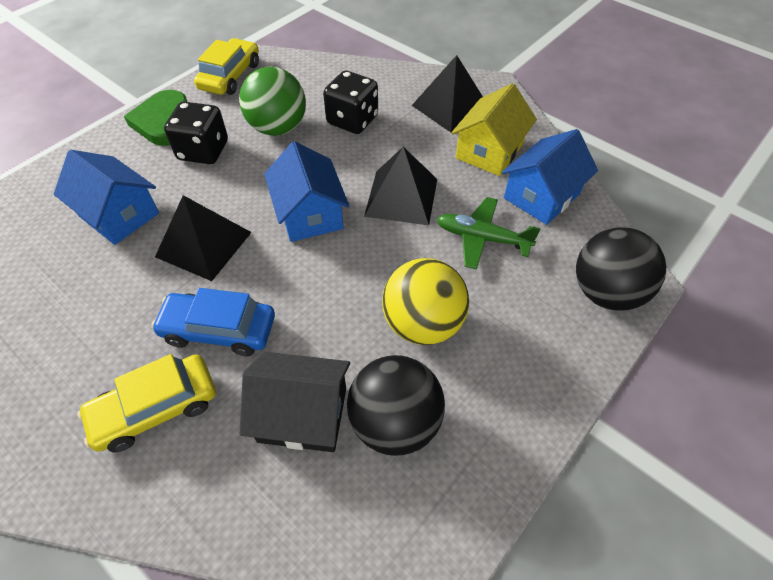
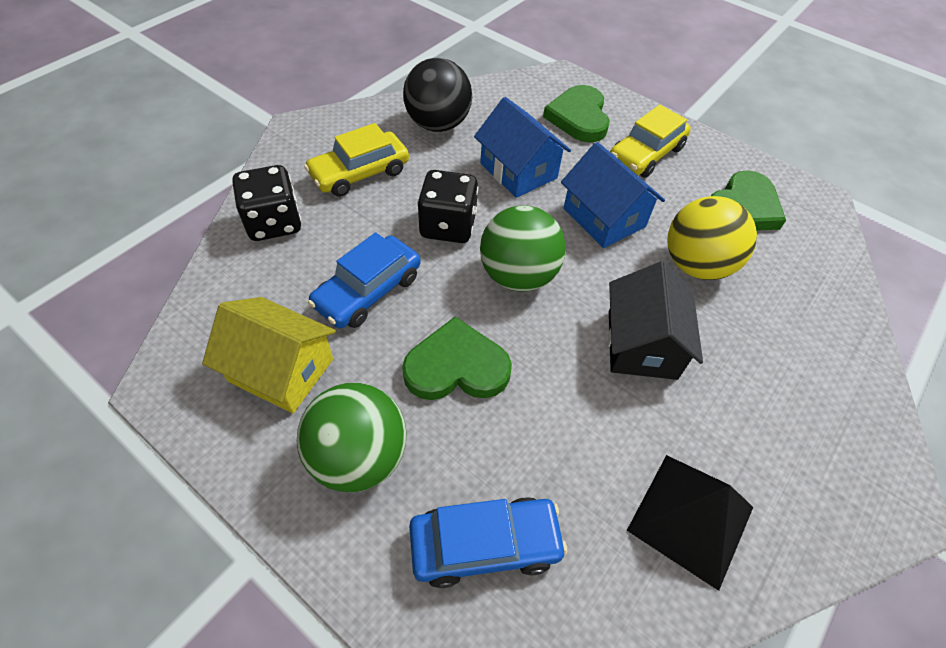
black ball: 2 -> 1
black pyramid: 3 -> 1
blue car: 1 -> 2
blue house: 3 -> 2
green ball: 1 -> 2
green heart: 1 -> 3
green plane: 1 -> 0

